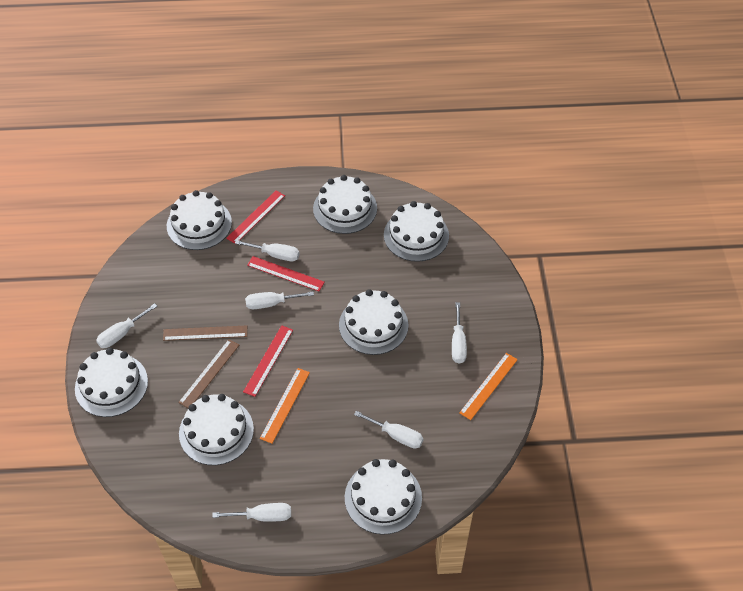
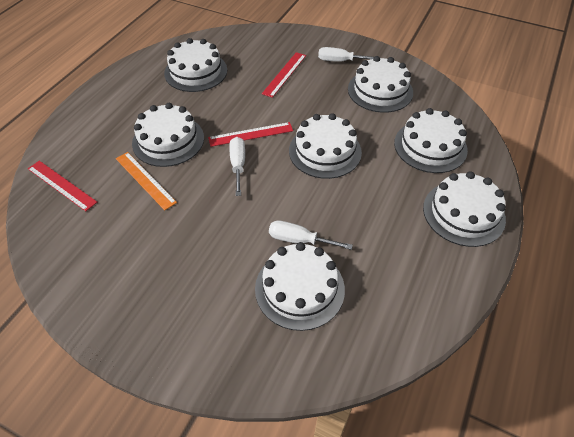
brown ruler: 2 -> 0
orange ruler: 2 -> 1
white screwdriver: 6 -> 3

